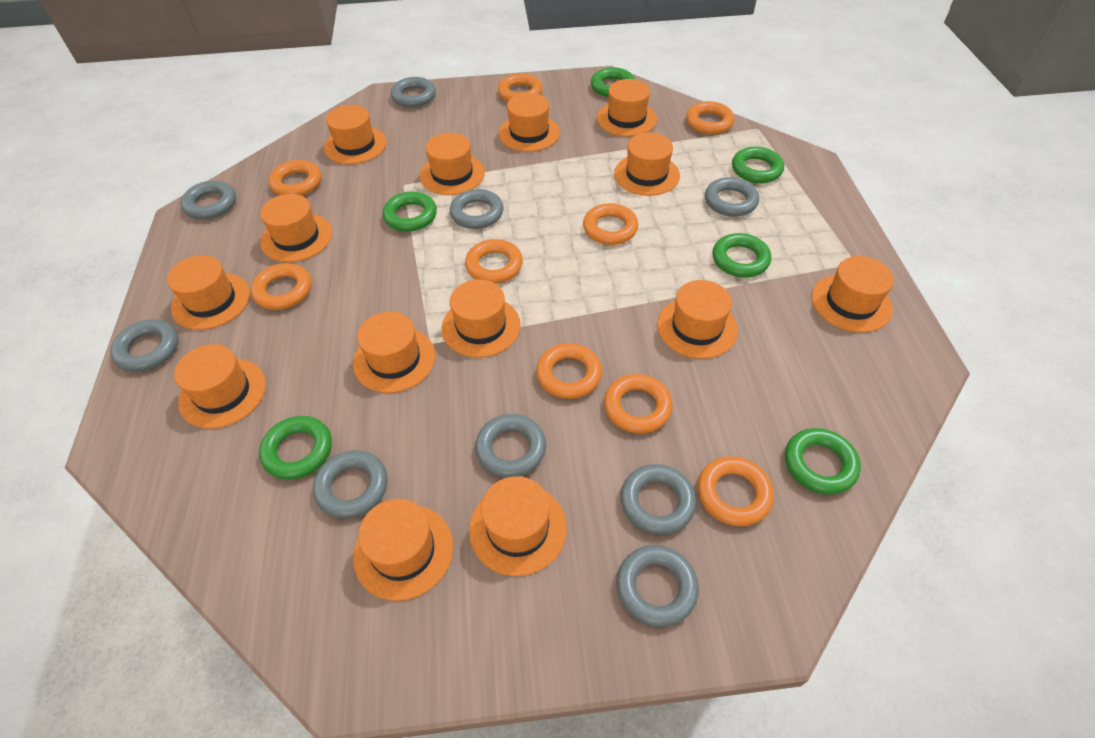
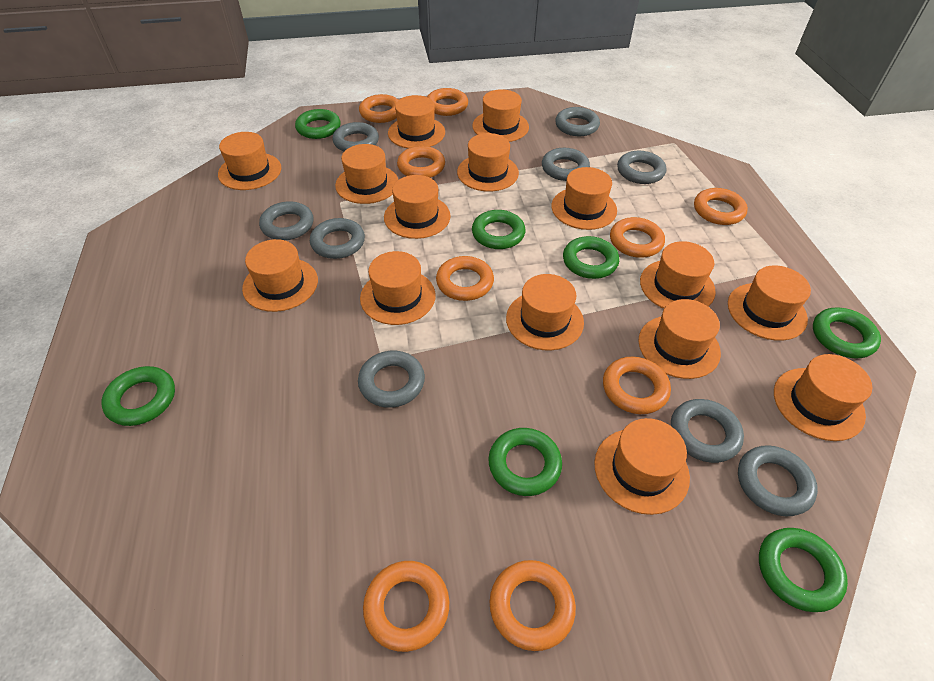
green ring: 6 -> 7
orange hat: 14 -> 15

